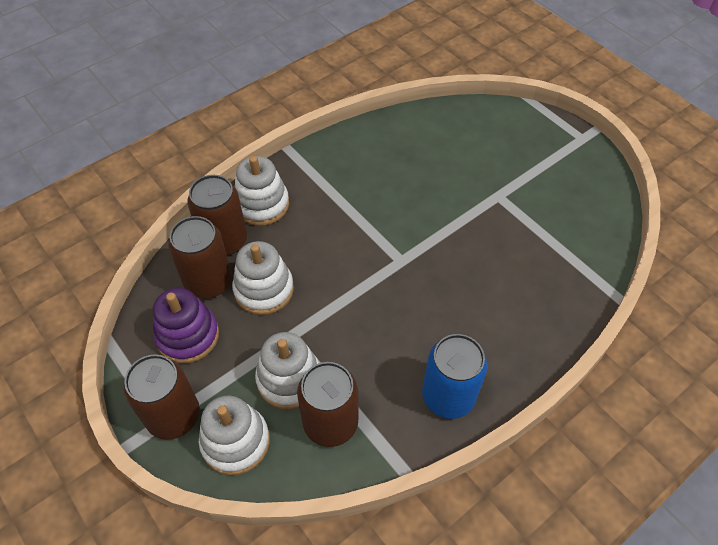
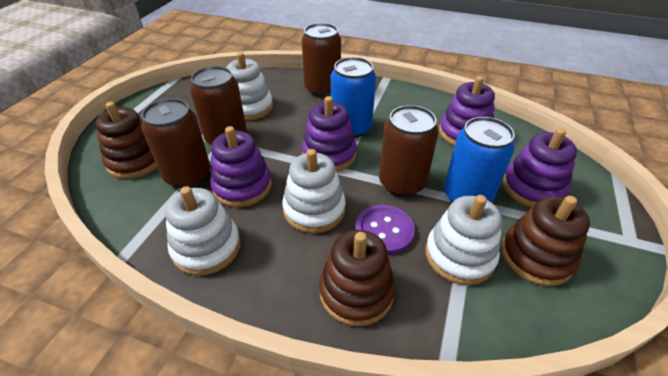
blue can: 1 -> 2
brown stacking toy: 0 -> 3
purple button: 0 -> 1
purple stacking toy: 1 -> 4

